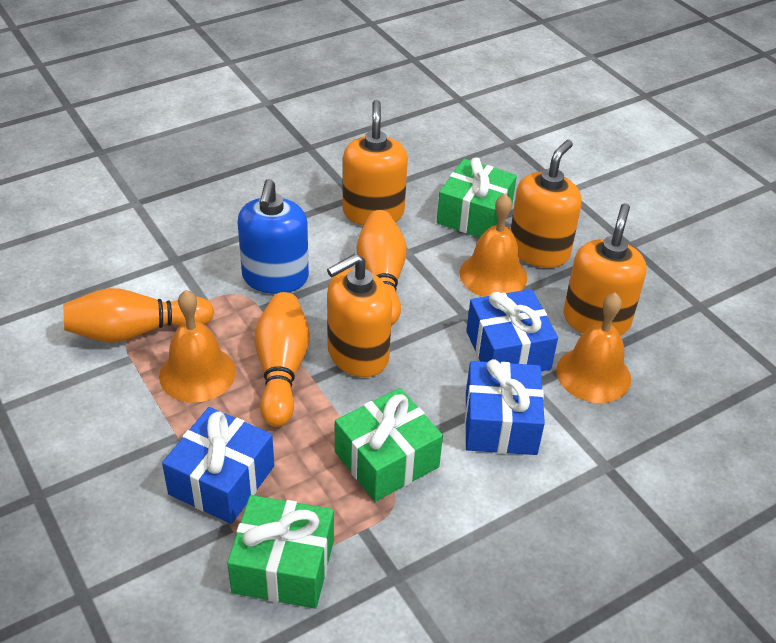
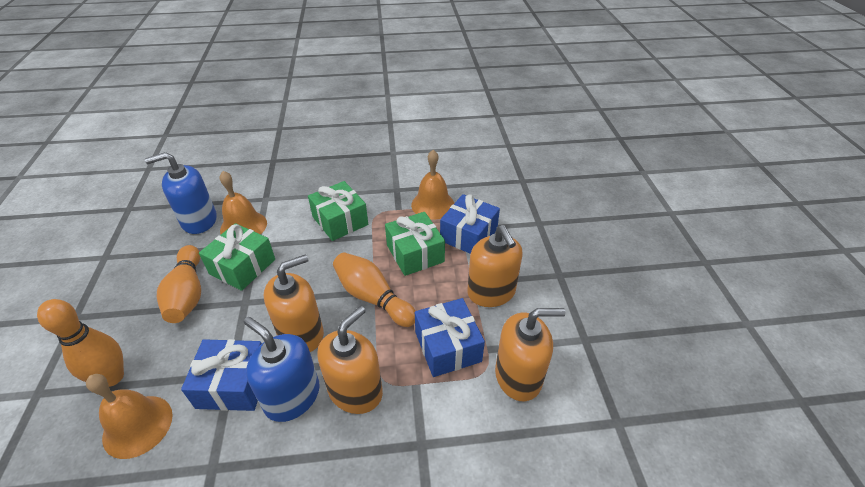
blue soap dispenser: 1 -> 2

